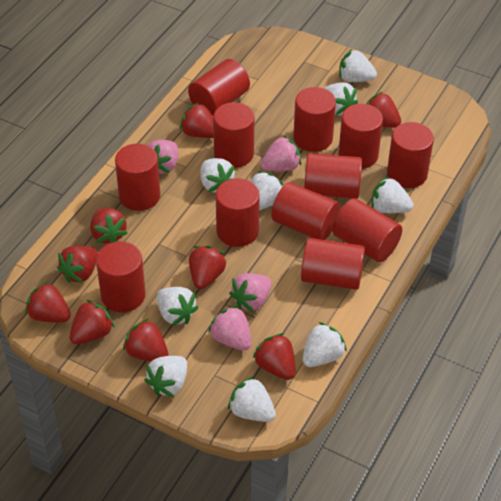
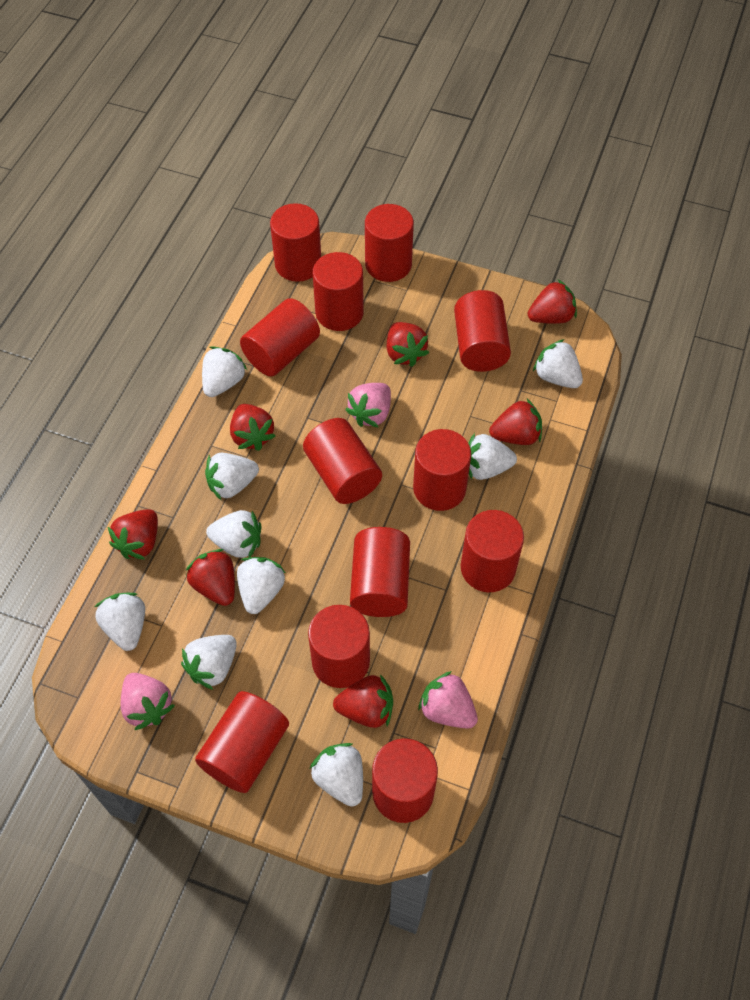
pink strawberry: 4 -> 3
red strawberry: 9 -> 7

